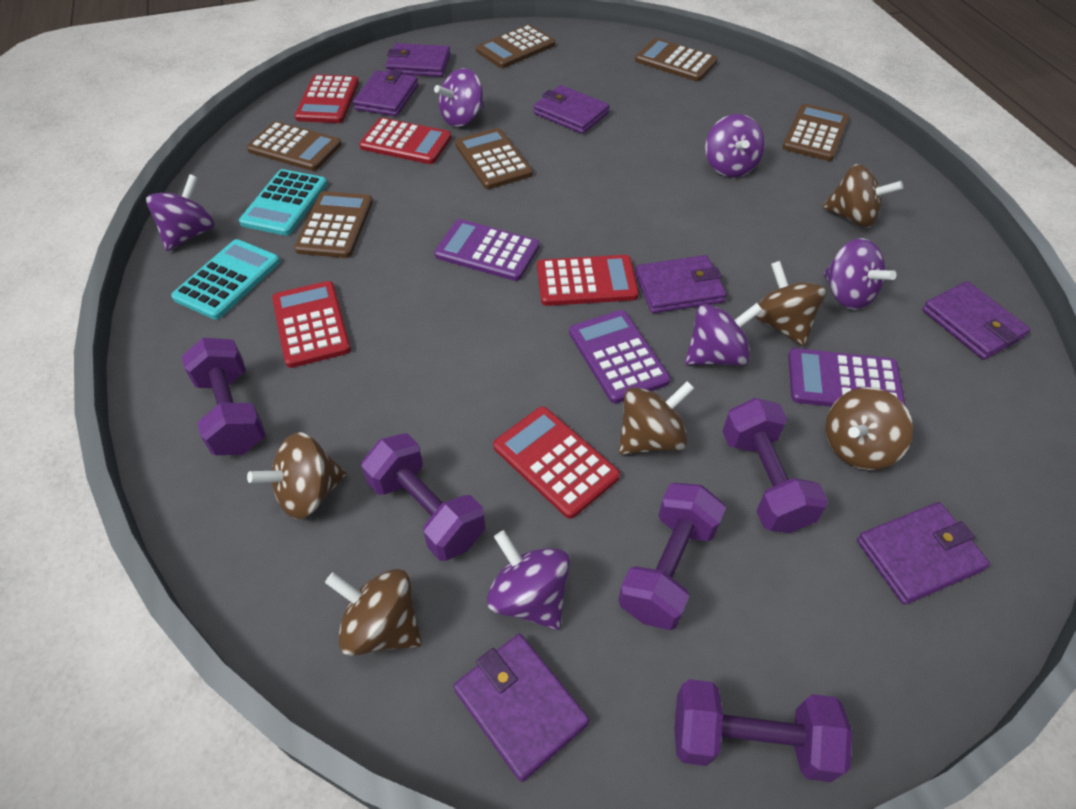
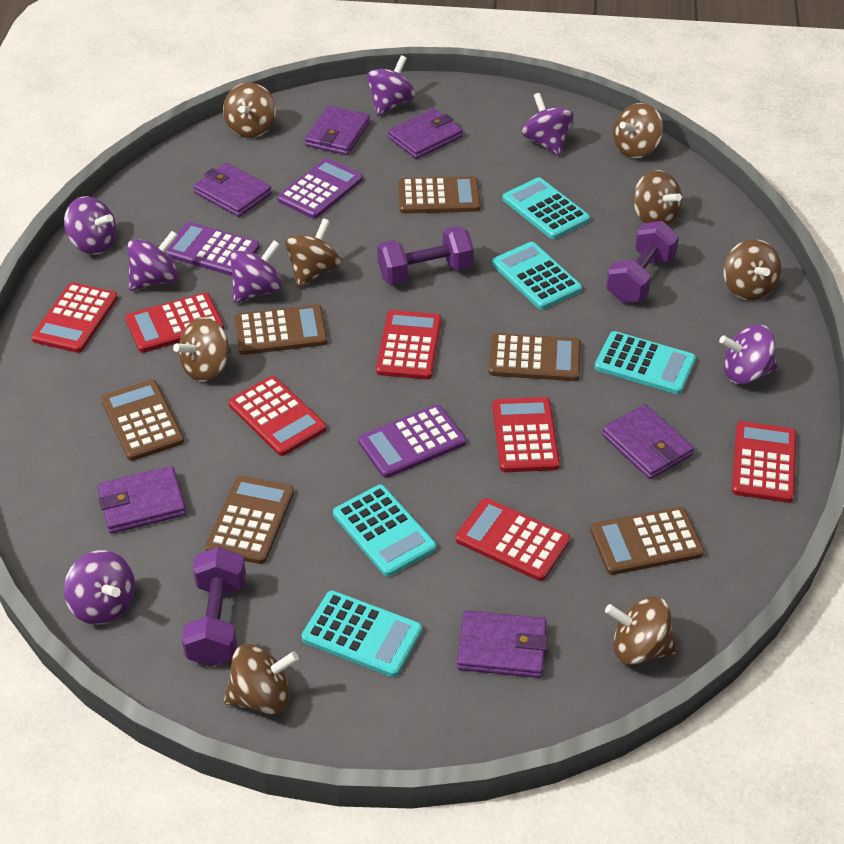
brown spinning top: 6 -> 8
purple dumbbell: 5 -> 3
purple spinning top: 6 -> 7
purple wallet: 7 -> 6
red calculator: 5 -> 7
turquoise calculator: 2 -> 5

